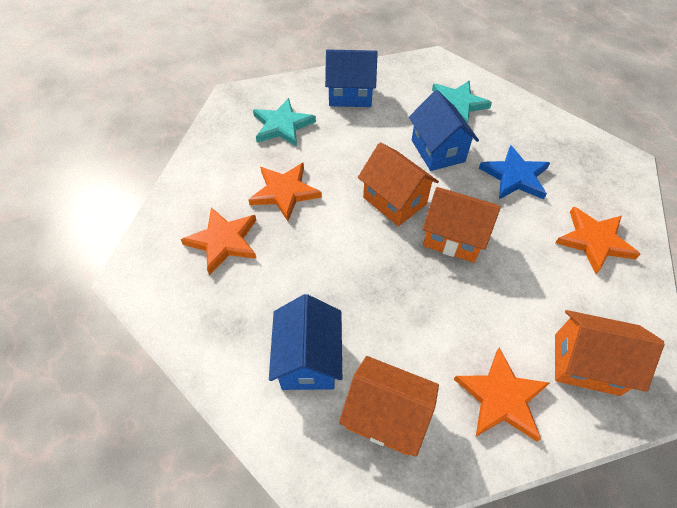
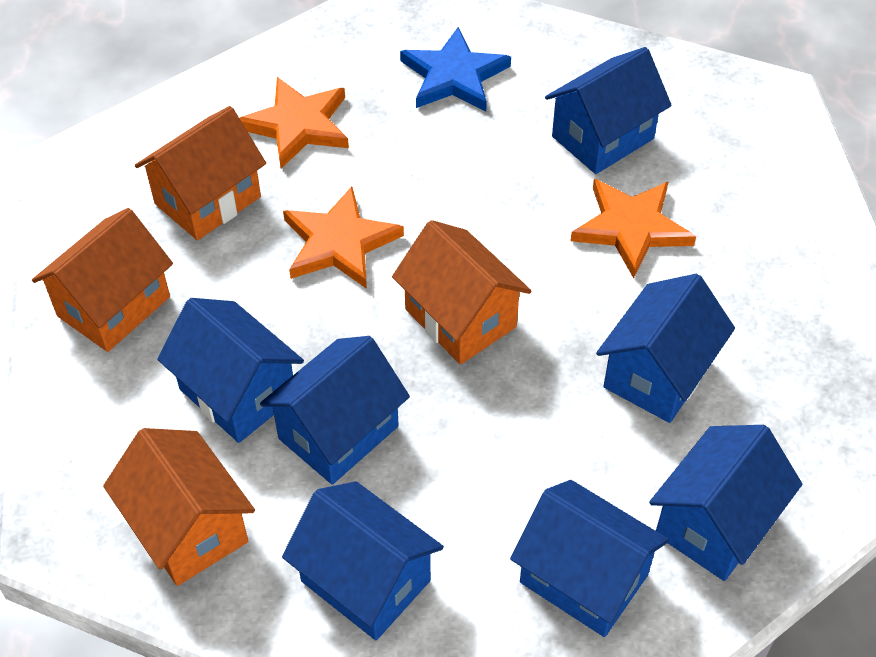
blue house: 3 -> 7
orange star: 4 -> 3
turquoise star: 2 -> 0

